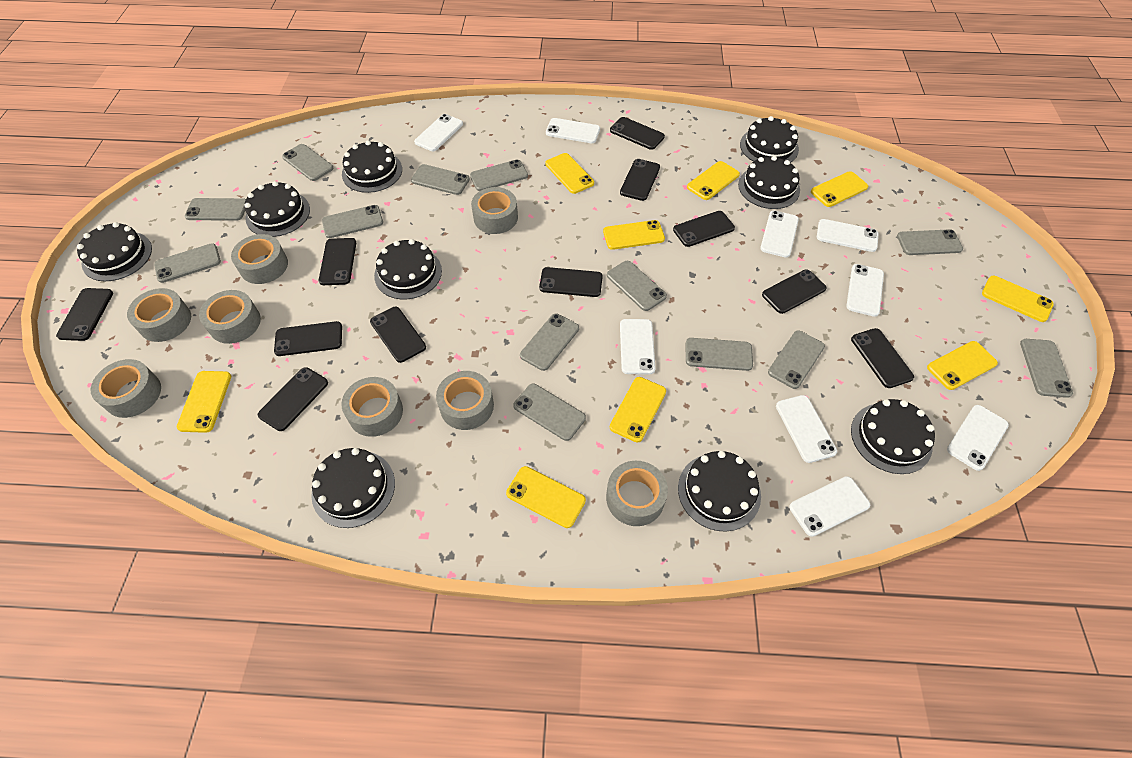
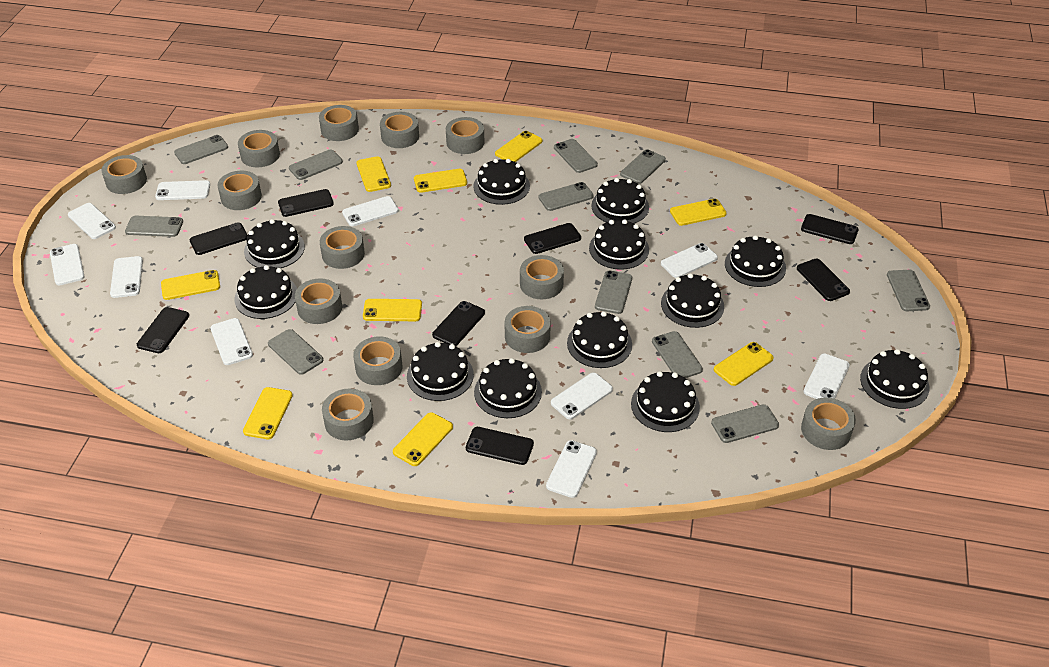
black cake: 9 -> 12
black phone: 11 -> 8
grey phone: 13 -> 11
grey tape: 8 -> 13
white phone: 9 -> 10

